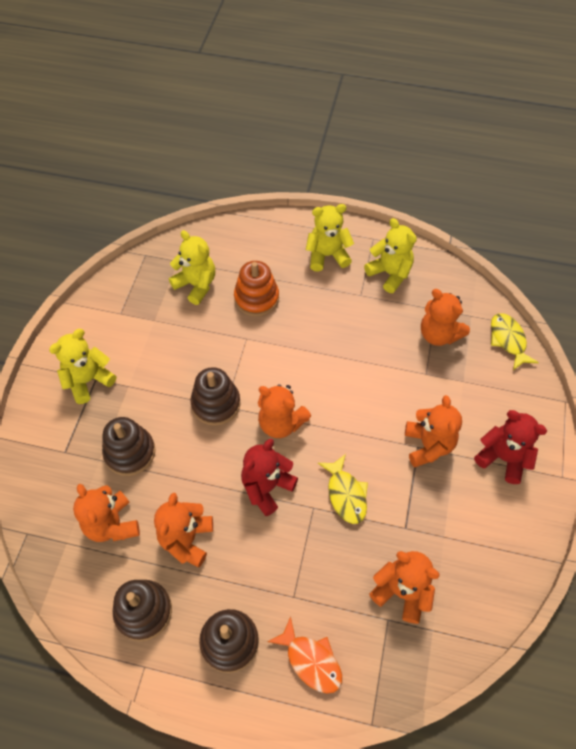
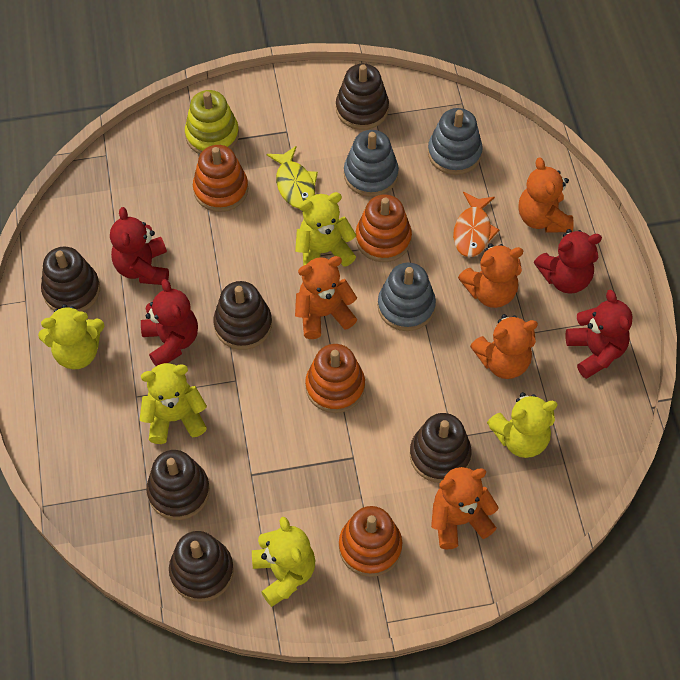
brown stacking toy: 4 -> 6
grey stacking toy: 0 -> 3
orange stacking toy: 1 -> 4
orange teddy bear: 6 -> 5
red teddy bear: 2 -> 4
yellow fish: 2 -> 1
yellow stacking toy: 0 -> 1
yellow teddy bear: 4 -> 5

